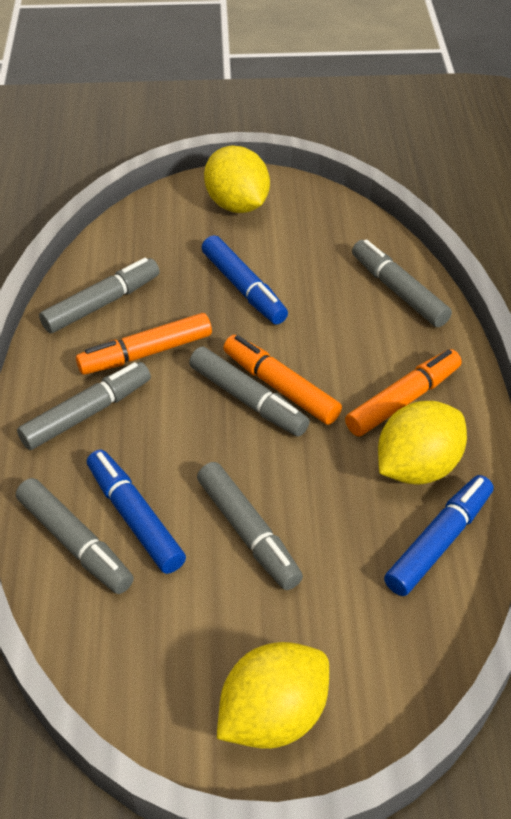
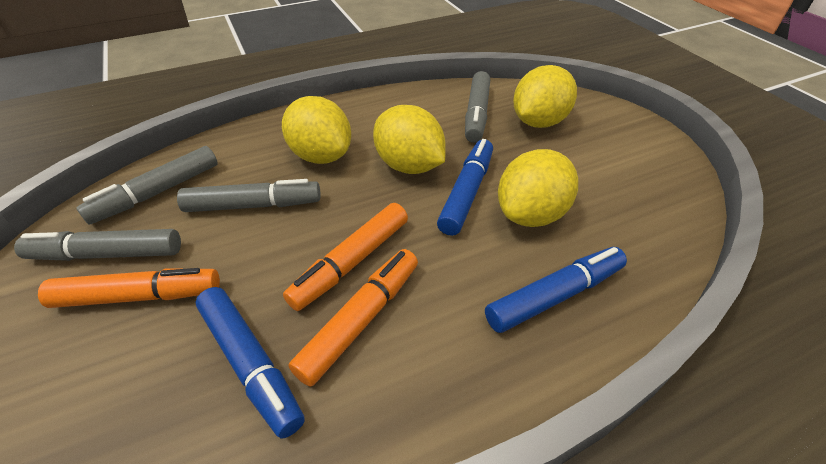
grey marker: 6 -> 4
yellow lemon: 3 -> 4

